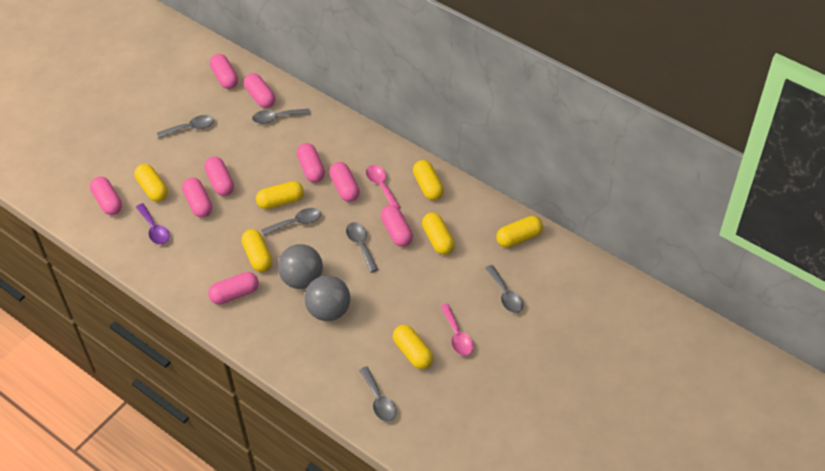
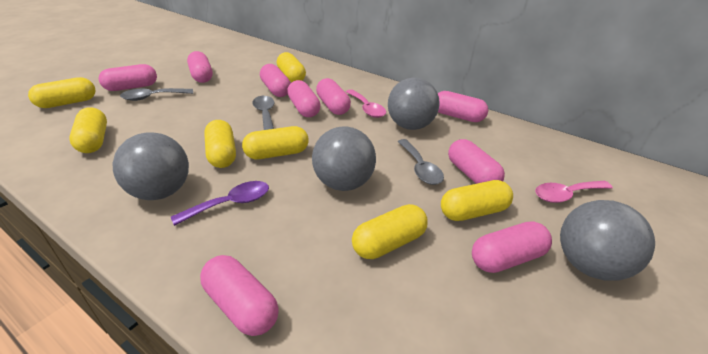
grey ball: 2 -> 4
grey spoon: 6 -> 3

